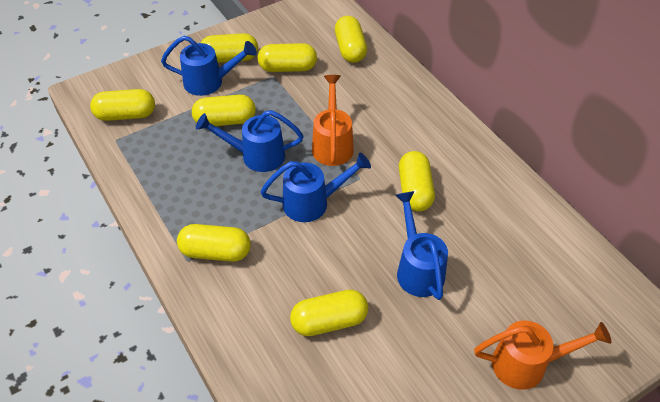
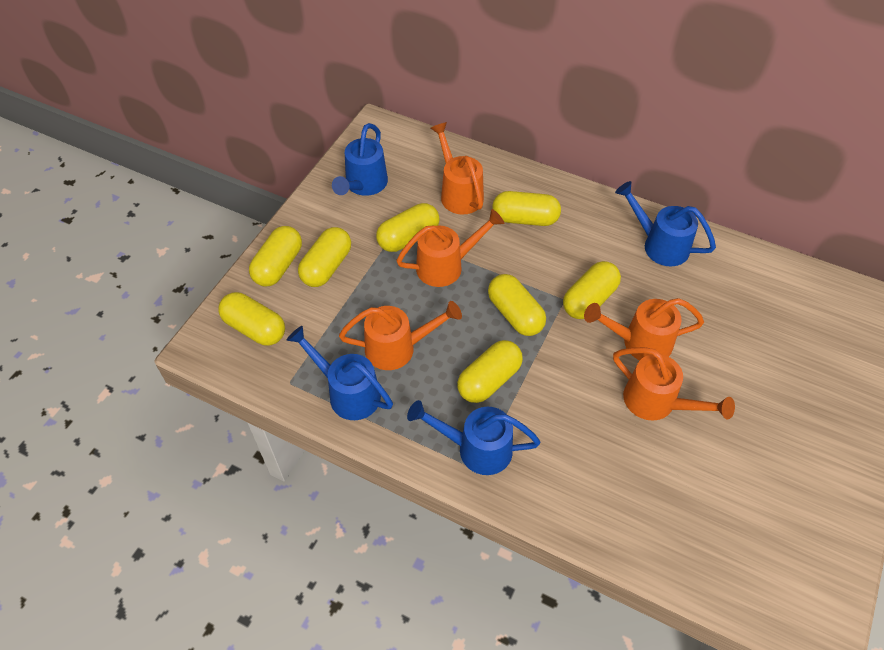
orange watering can: 2 -> 5

